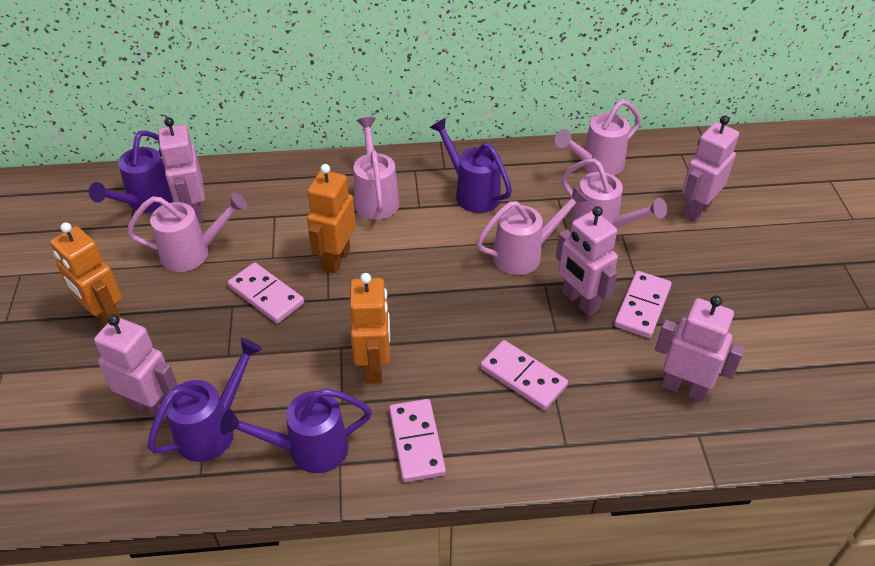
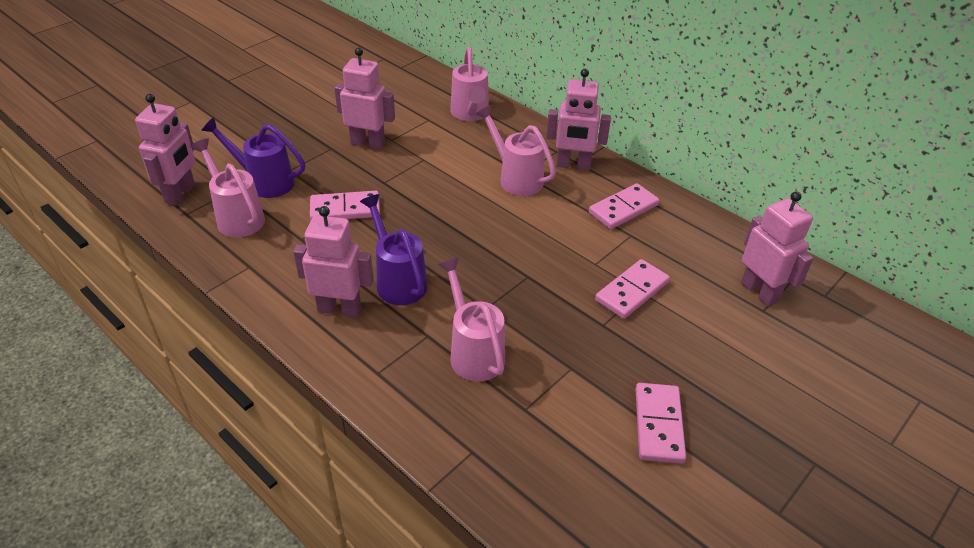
orange robot: 3 -> 0
pink watering can: 5 -> 4
purple watering can: 4 -> 2

